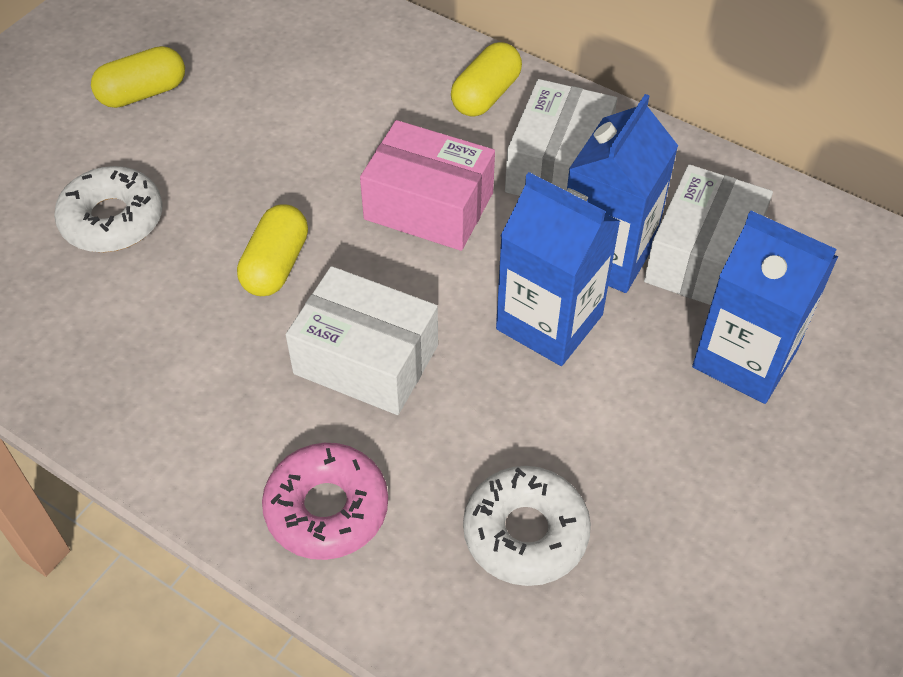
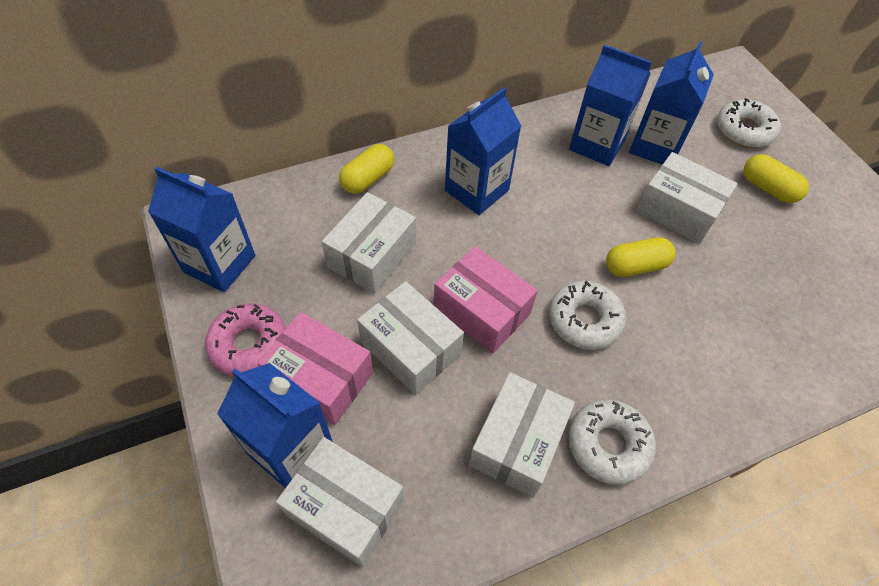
blue carton: 3 -> 5
pink box: 1 -> 2
white box: 3 -> 5
white donut: 2 -> 3

